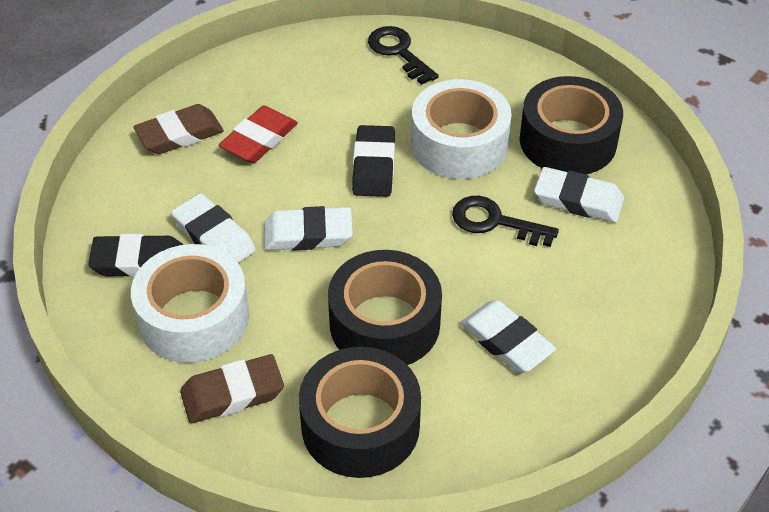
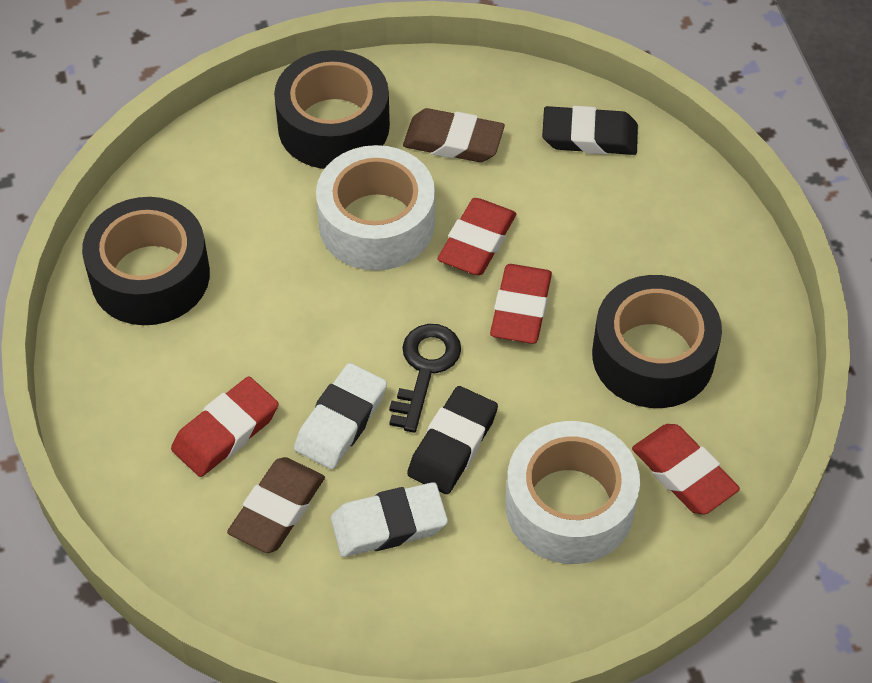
black key: 2 -> 1
red eraser: 1 -> 4
white eraser: 4 -> 2

